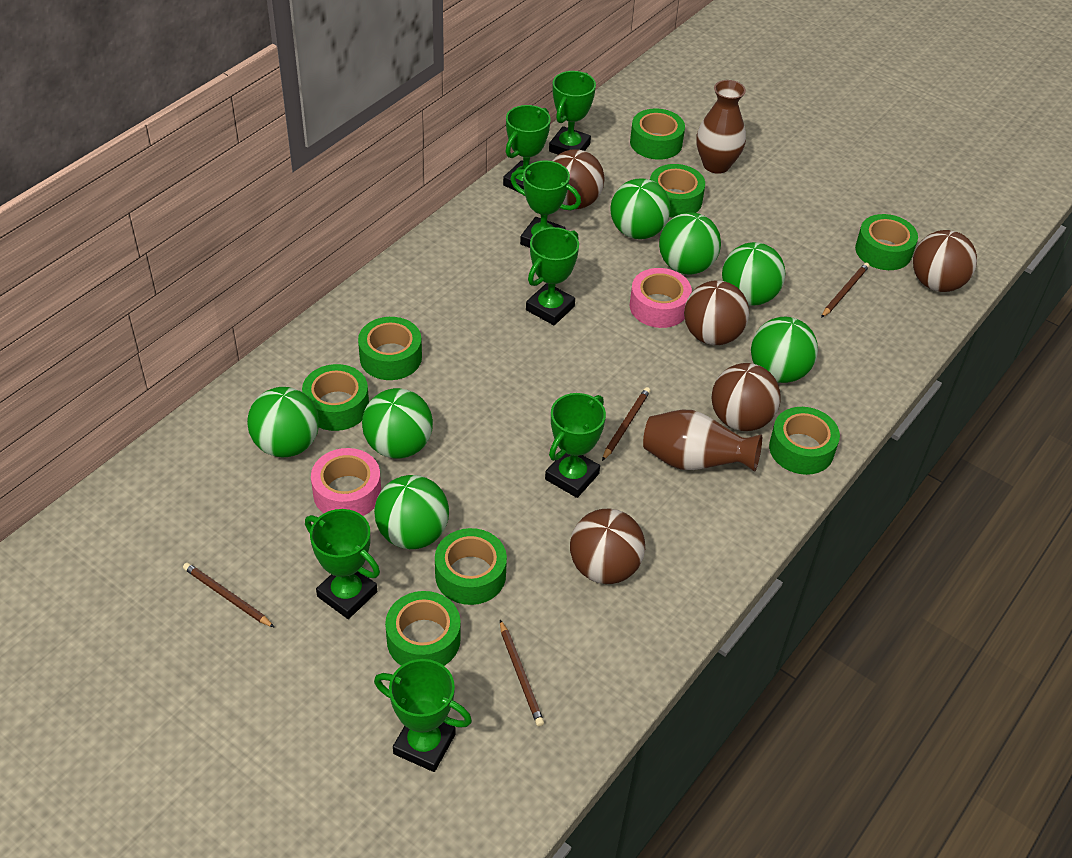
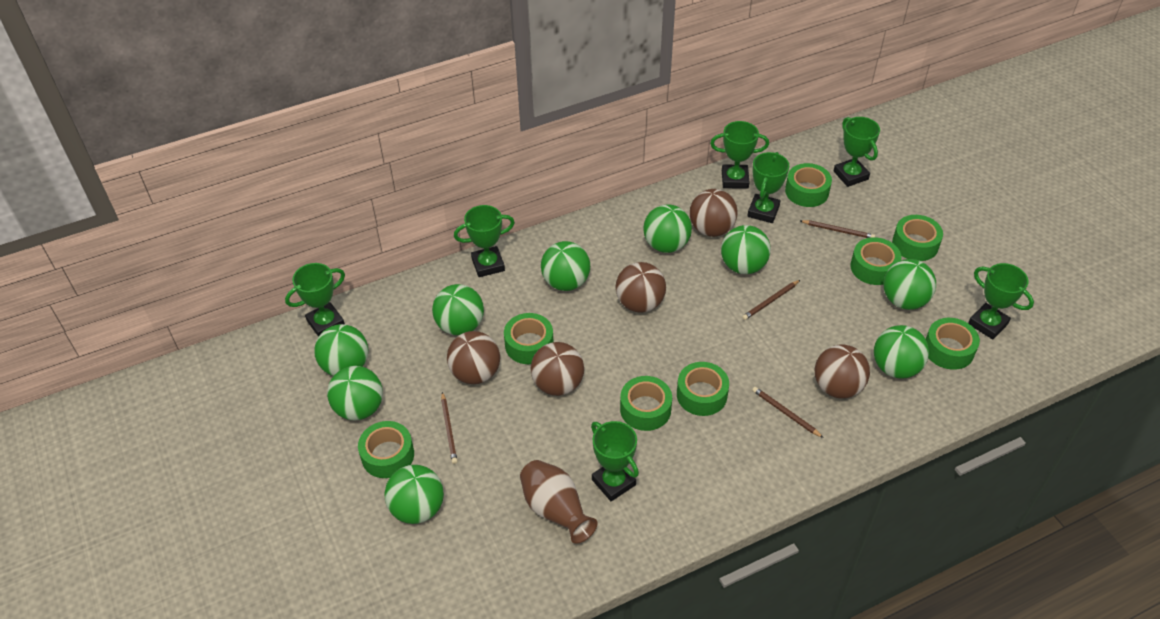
brown vase: 2 -> 1
green ball: 7 -> 9
pink tape: 2 -> 0

